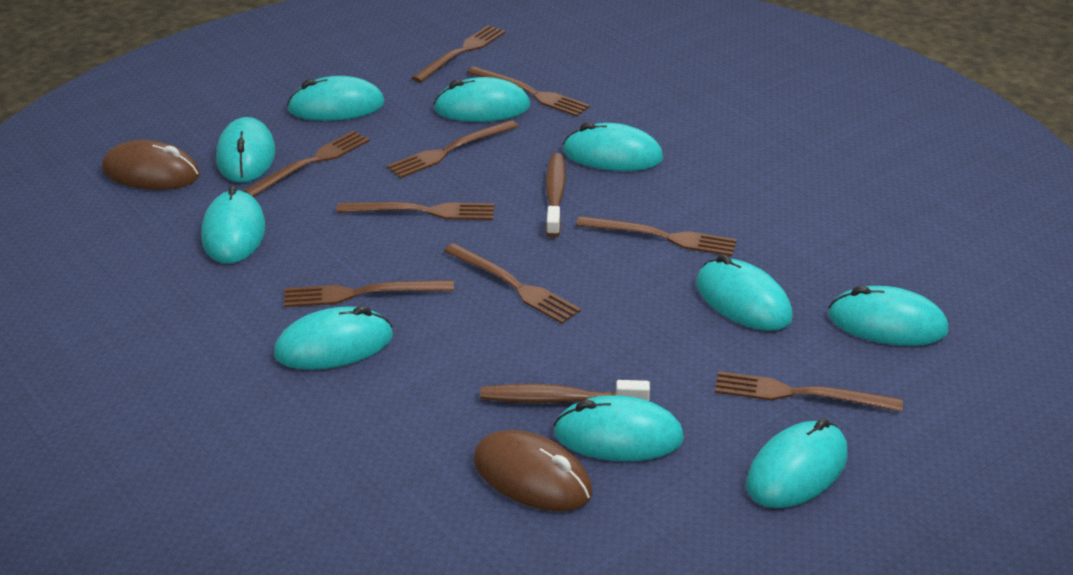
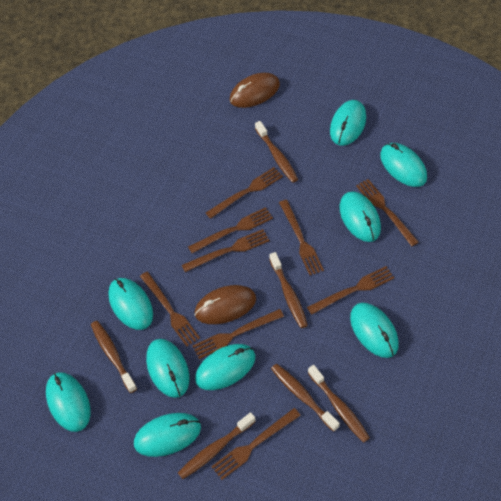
brown toothbrush: 2 -> 6
turquoise mouse: 10 -> 9

